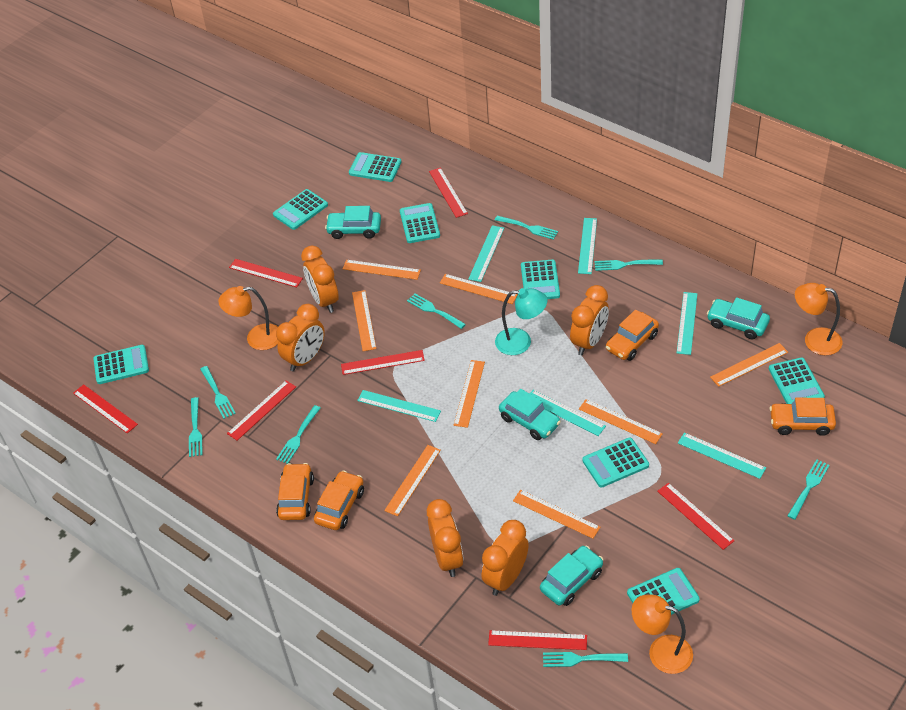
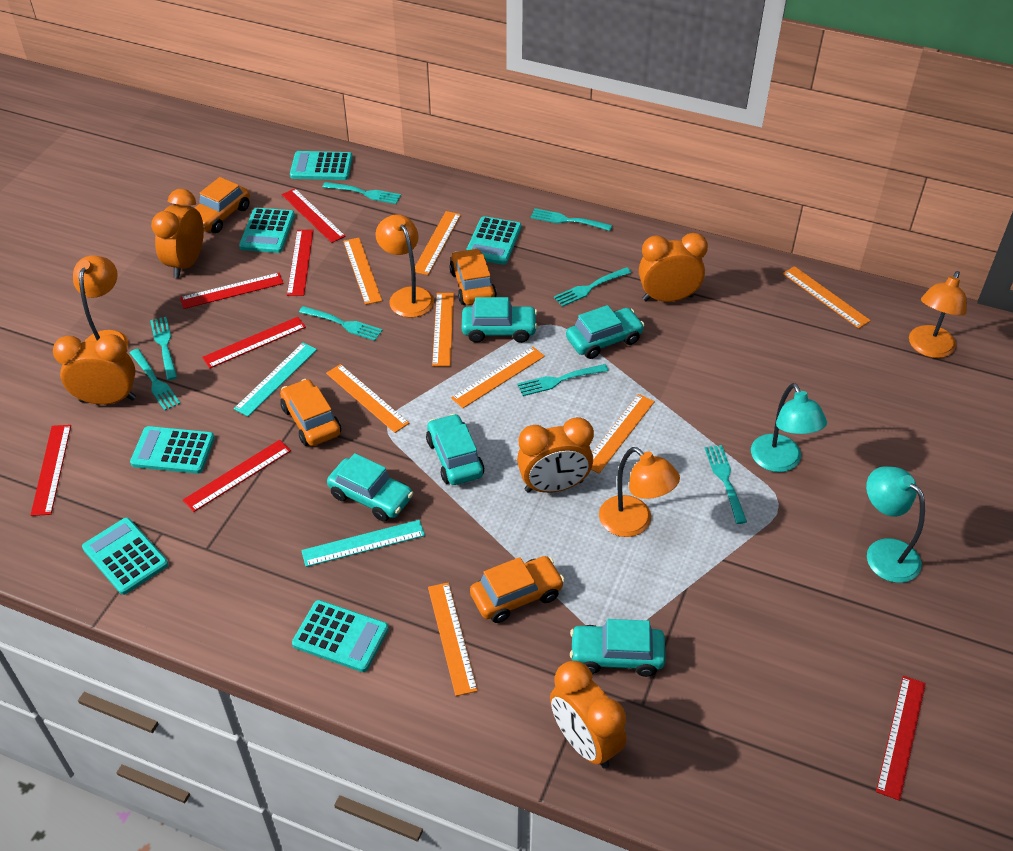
orange lamp: 3 -> 4
turquoise calculator: 8 -> 6
turquoise car: 4 -> 5
turquoise lamp: 1 -> 2
turquoise ruler: 6 -> 2

